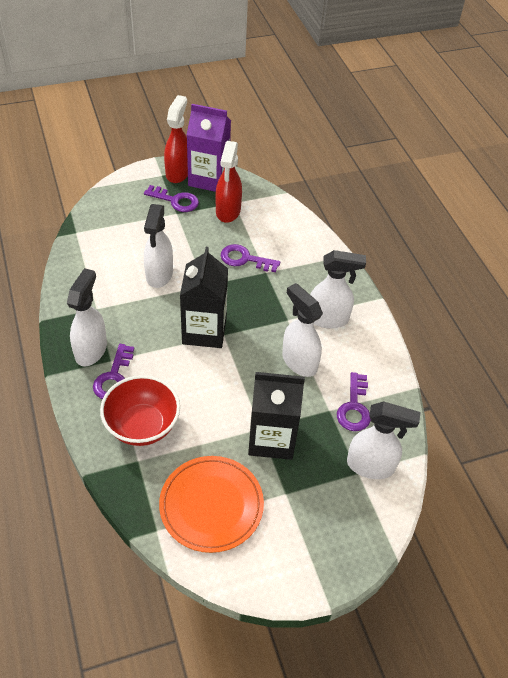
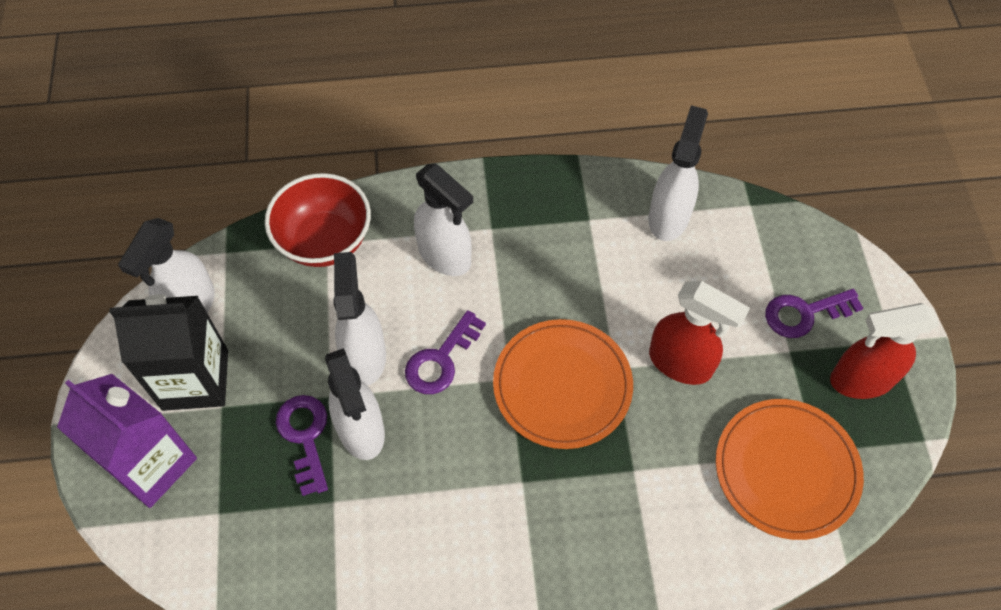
black carton: 2 -> 1
orange plate: 1 -> 2
purple key: 4 -> 3

